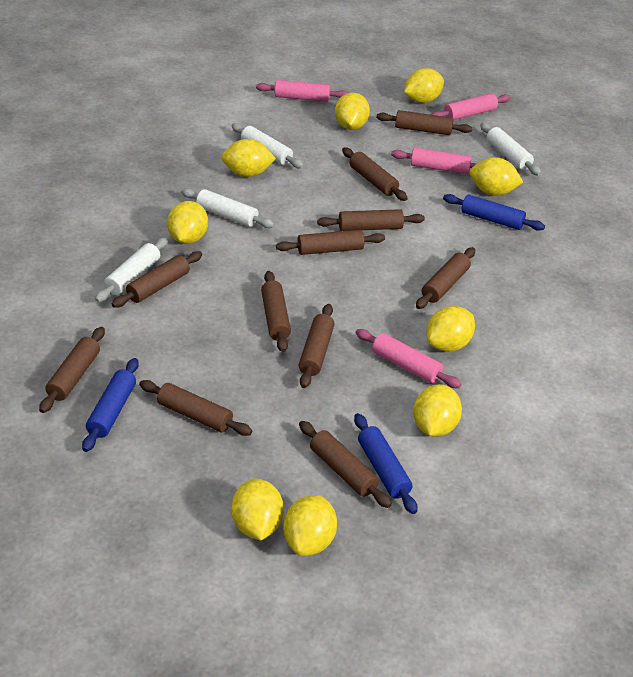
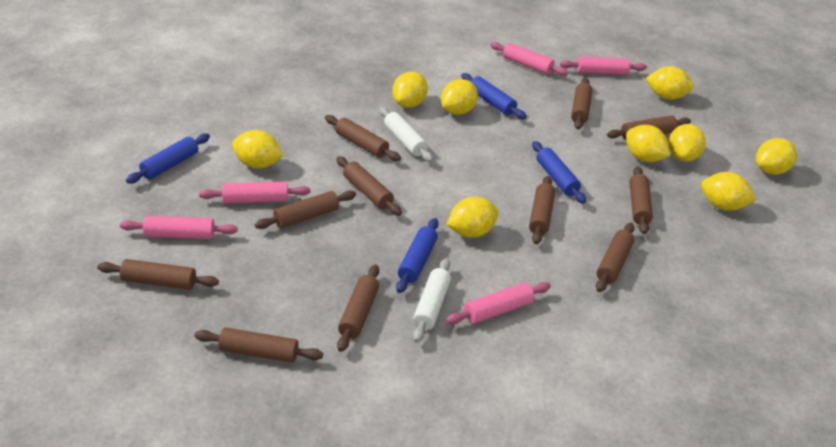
blue rolling pin: 3 -> 4
pink rolling pin: 4 -> 5
white rolling pin: 4 -> 2

